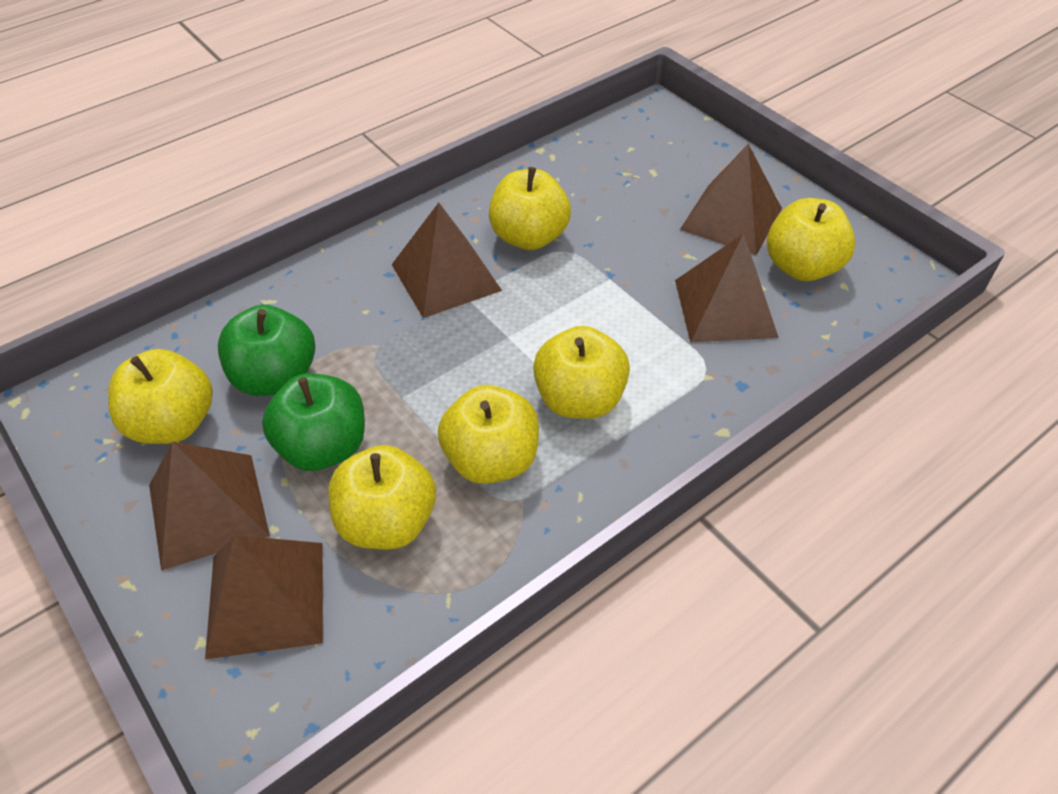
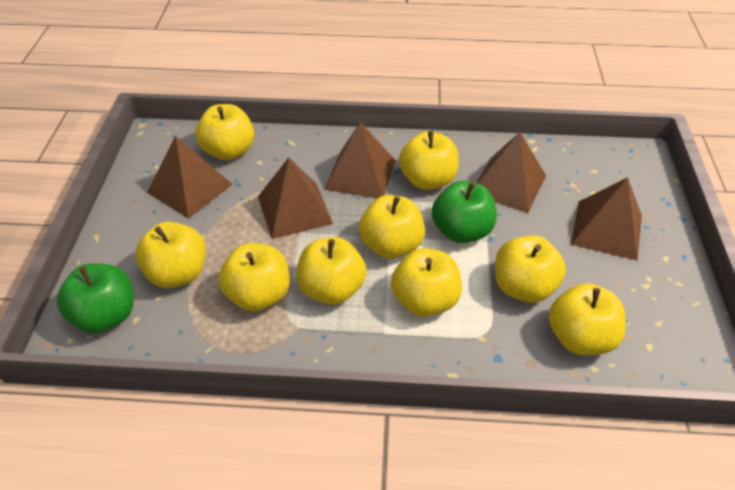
yellow apple: 6 -> 9

